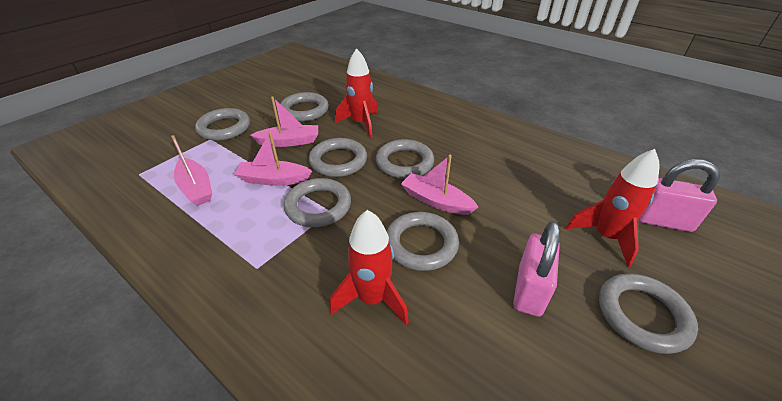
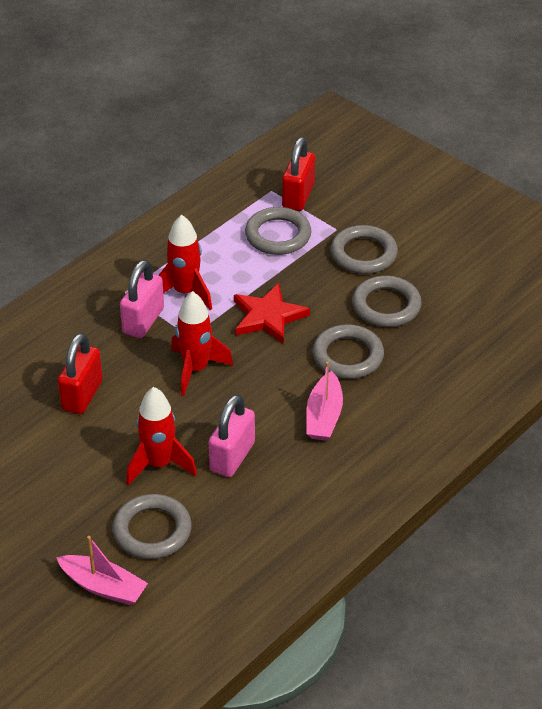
grey ring: 7 -> 5
pink boat: 4 -> 2
red padlock: 0 -> 2
red star: 0 -> 1

